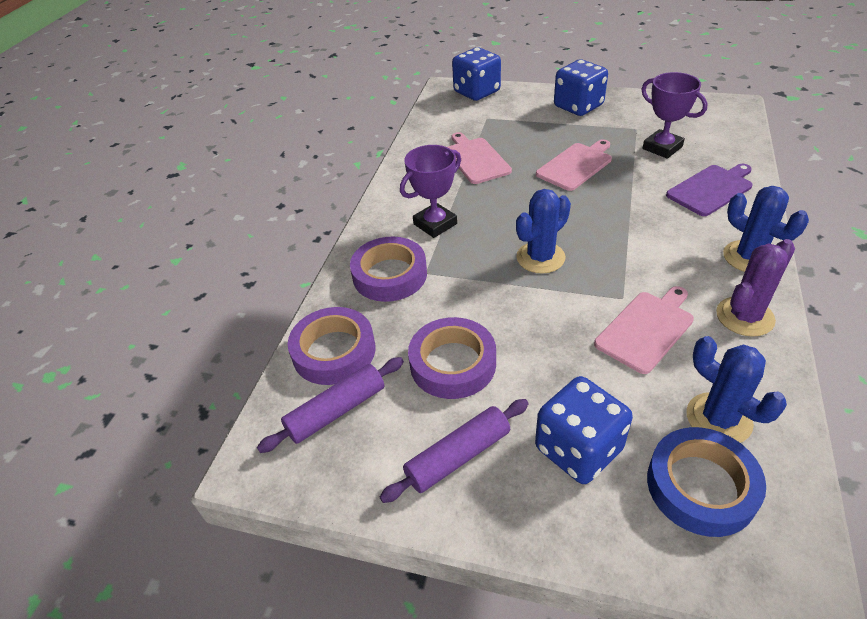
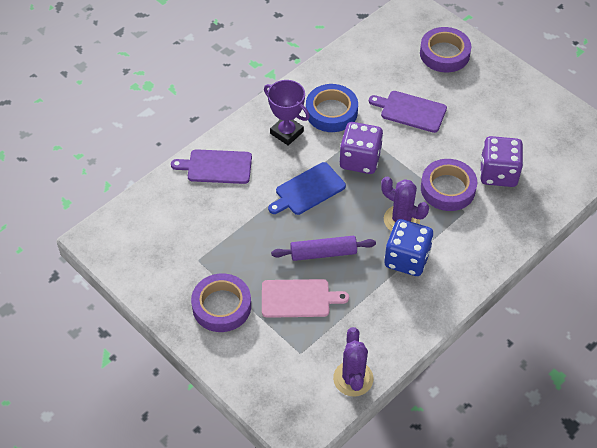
blue cactus: 3 -> 0
blue cutting board: 0 -> 1
blue dice: 3 -> 1
pink cutting board: 3 -> 1
purple cactus: 1 -> 2
purple cutting board: 1 -> 2
purple dice: 0 -> 2
purple rolling pin: 2 -> 1
purple trophy: 2 -> 1

